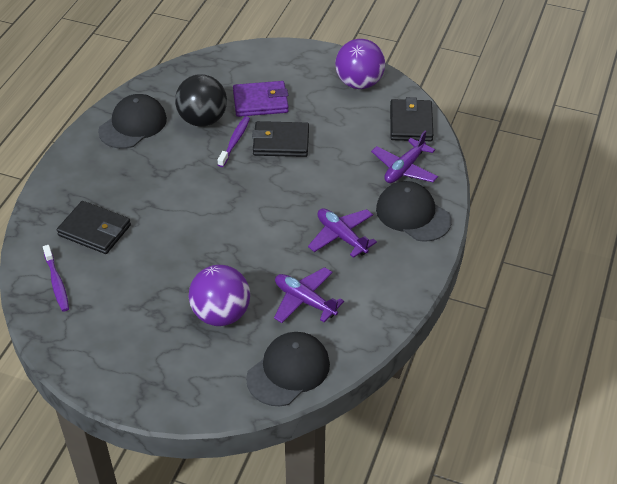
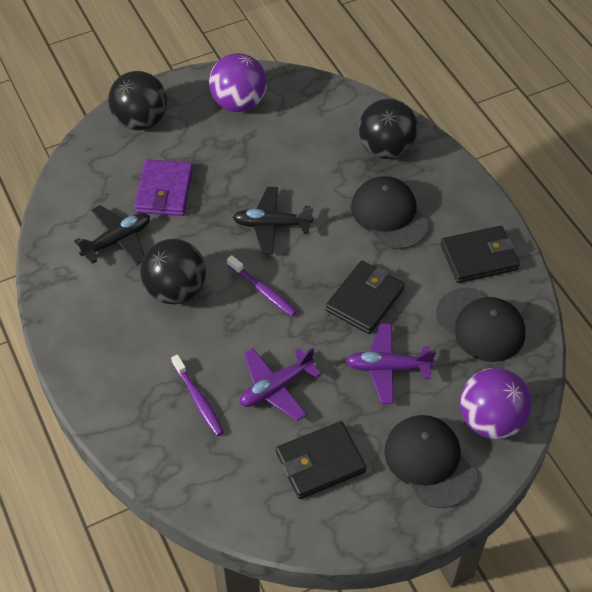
black ball: 1 -> 3
black plane: 0 -> 2
purple plane: 3 -> 2

